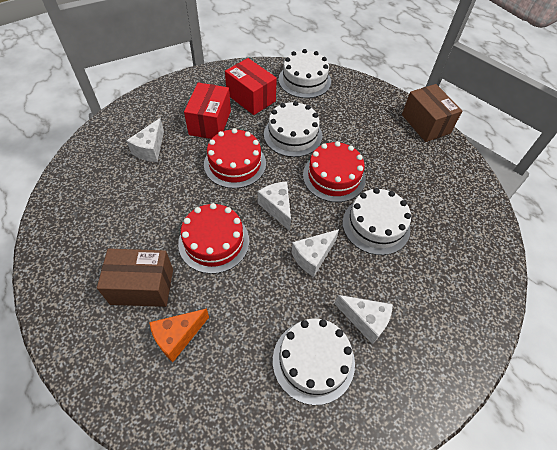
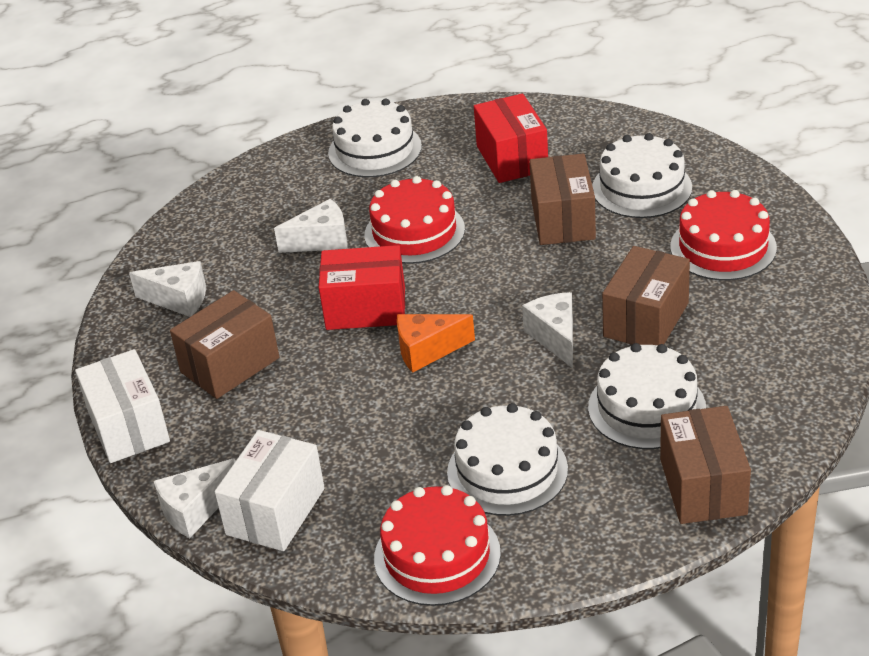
brown box: 2 -> 4
white box: 0 -> 2

